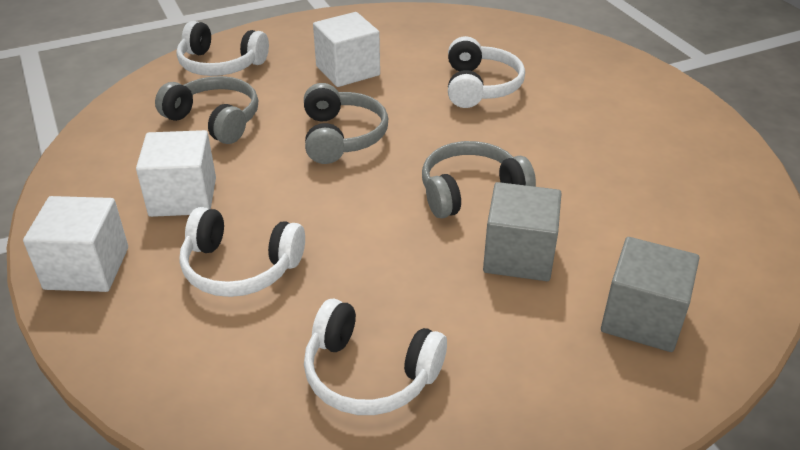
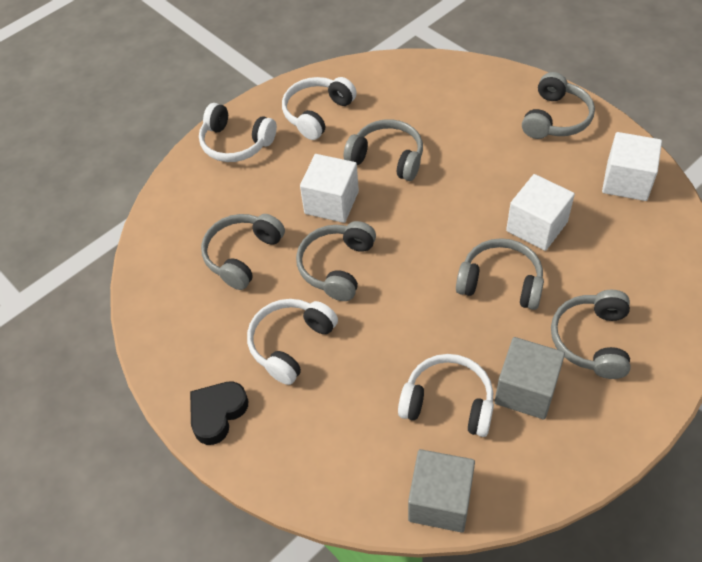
black heart: 0 -> 1
grey headphones: 3 -> 6

